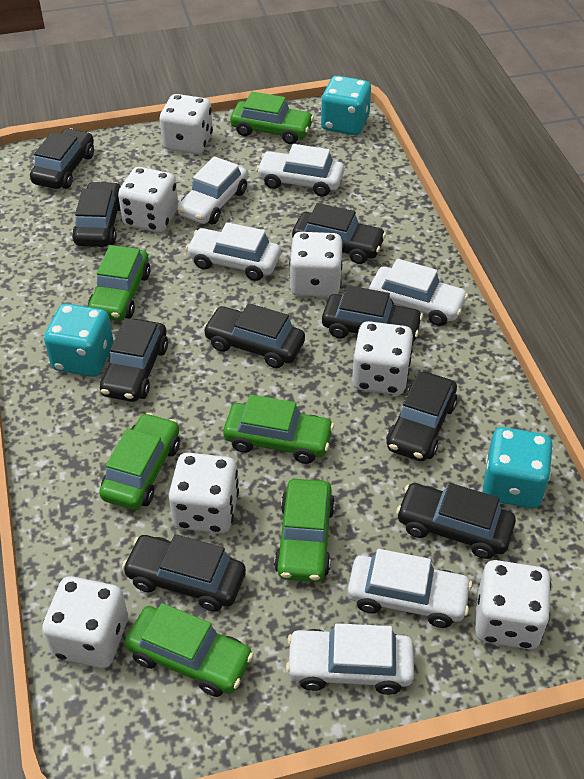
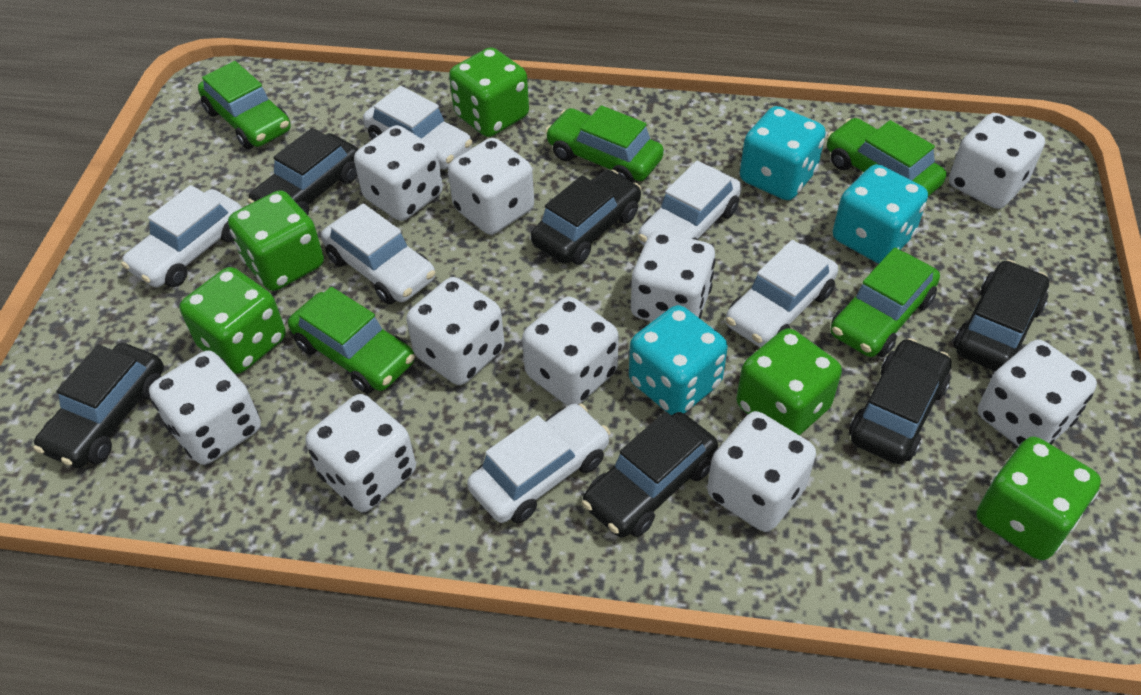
black car: 9 -> 6
green car: 6 -> 5
green dice: 0 -> 5
white dice: 7 -> 10

